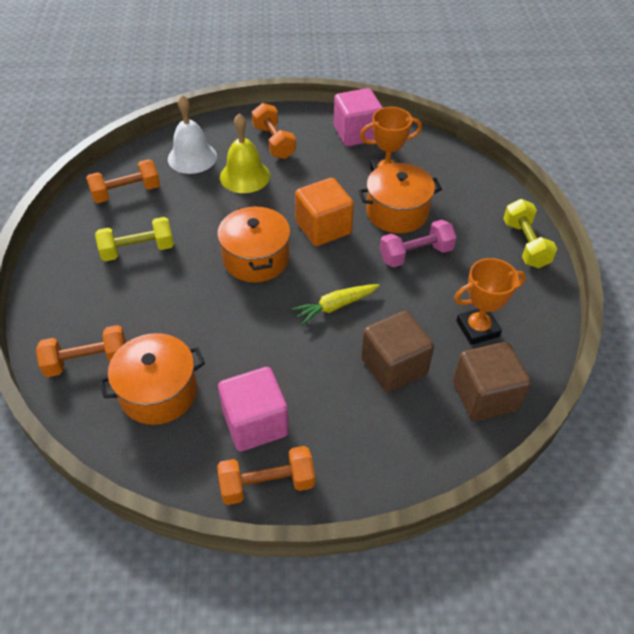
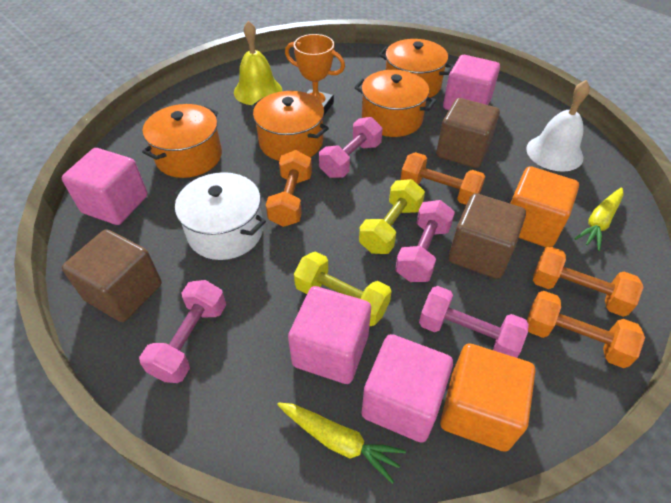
brown cube: 2 -> 3
orange cube: 1 -> 2
orange pot: 3 -> 4
orange trophy: 2 -> 1
pink cube: 2 -> 4
pink dumbbell: 1 -> 4
white pot: 0 -> 1
yellow carrot: 1 -> 2

